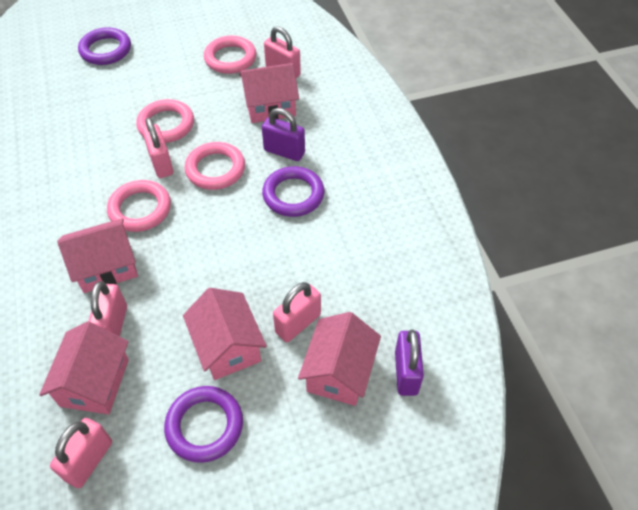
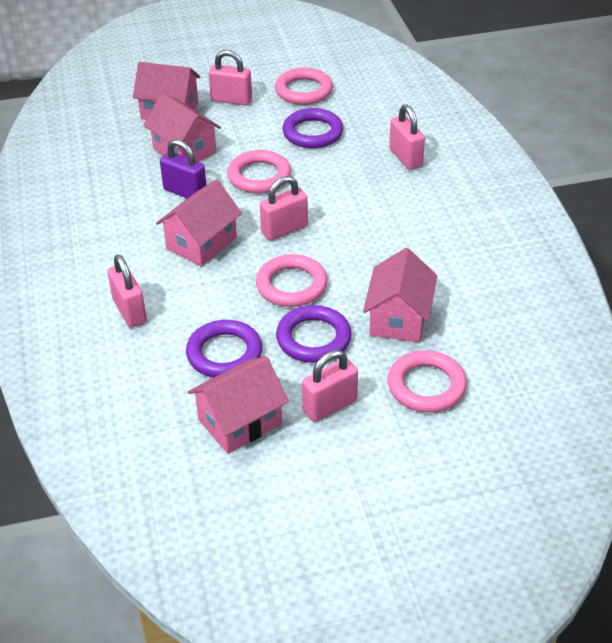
purple padlock: 2 -> 1

